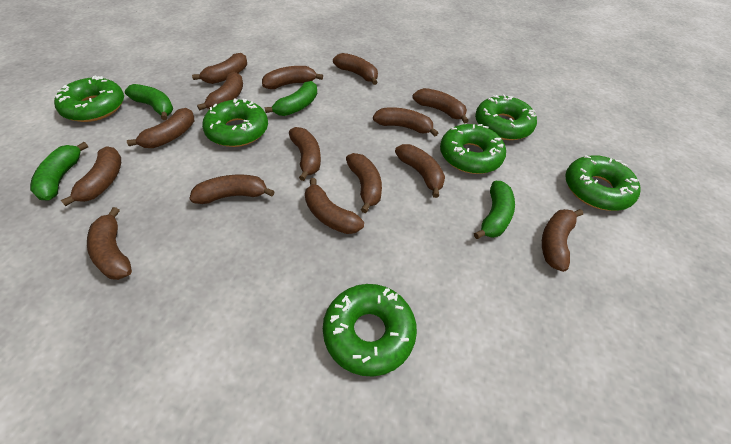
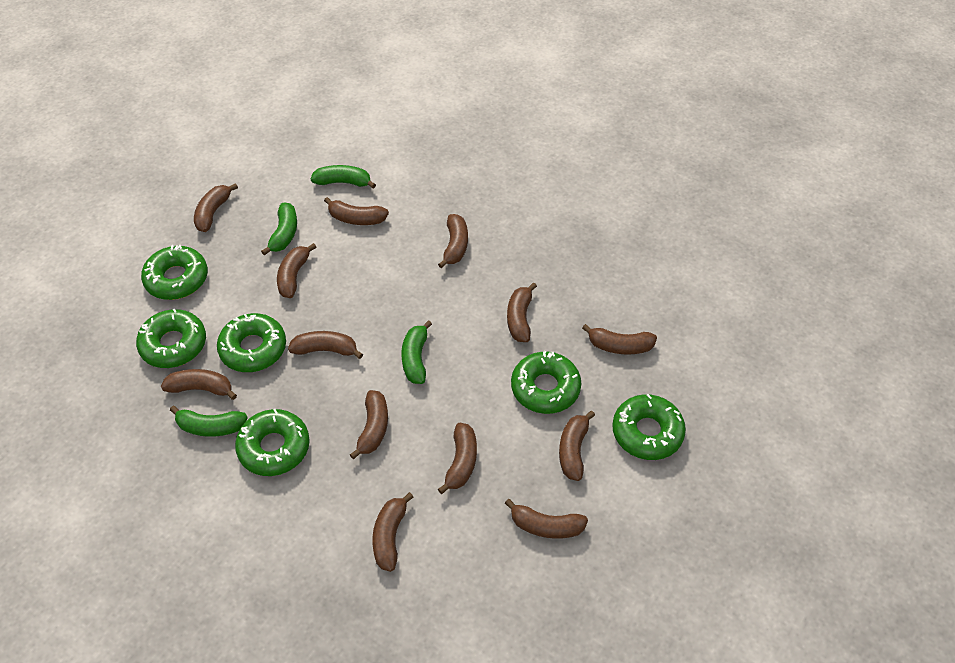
brown banana: 15 -> 13

